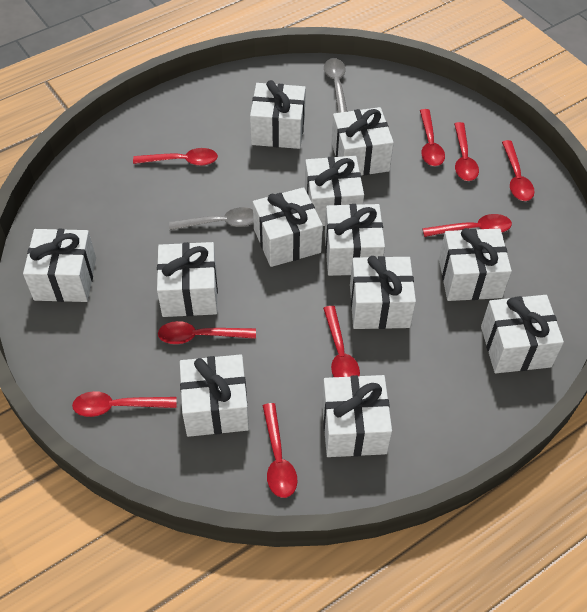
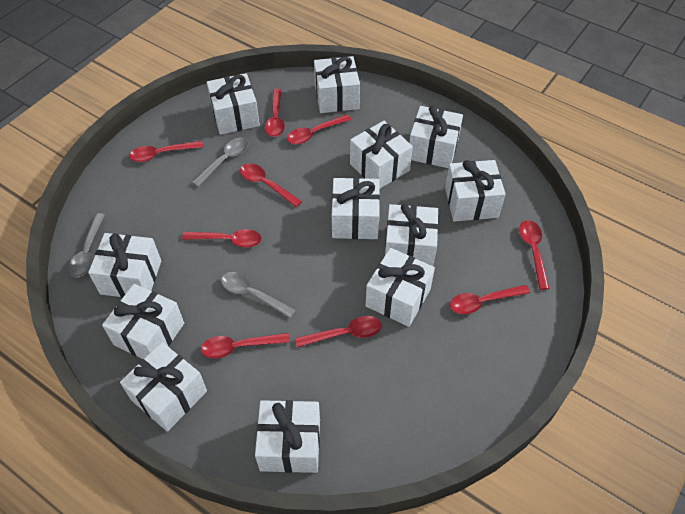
grey spoon: 2 -> 3

